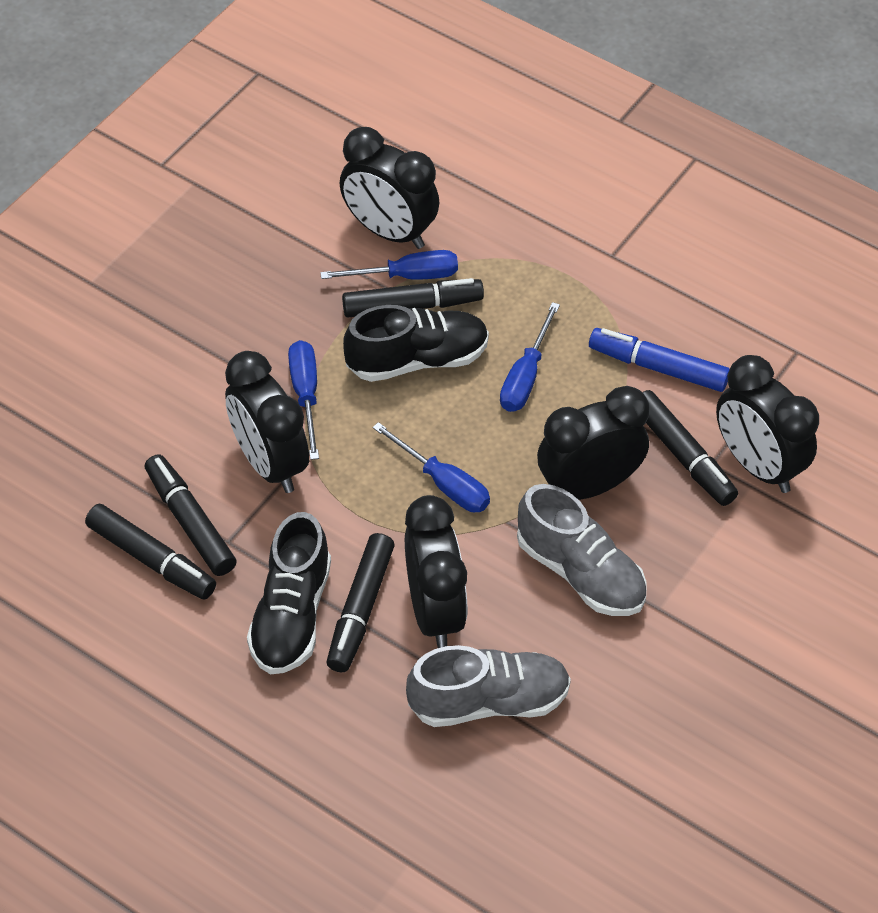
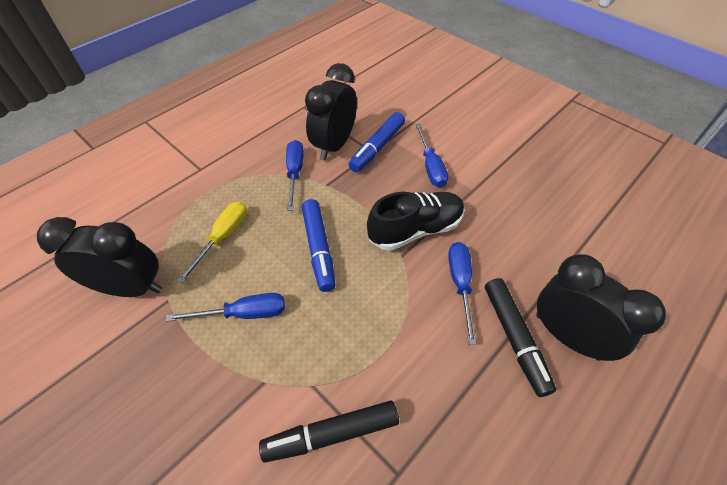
black clock: 5 -> 3
black marker: 5 -> 2
black shoe: 2 -> 1
blue marker: 1 -> 2
grey shoe: 2 -> 0
yellow screwdriver: 0 -> 1

